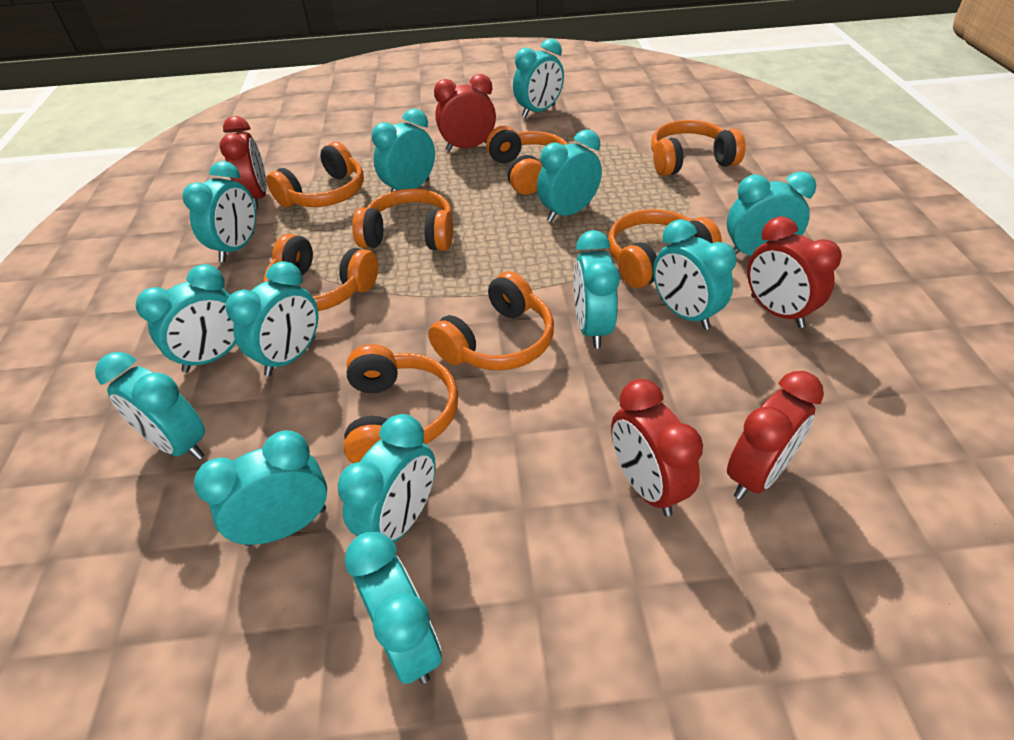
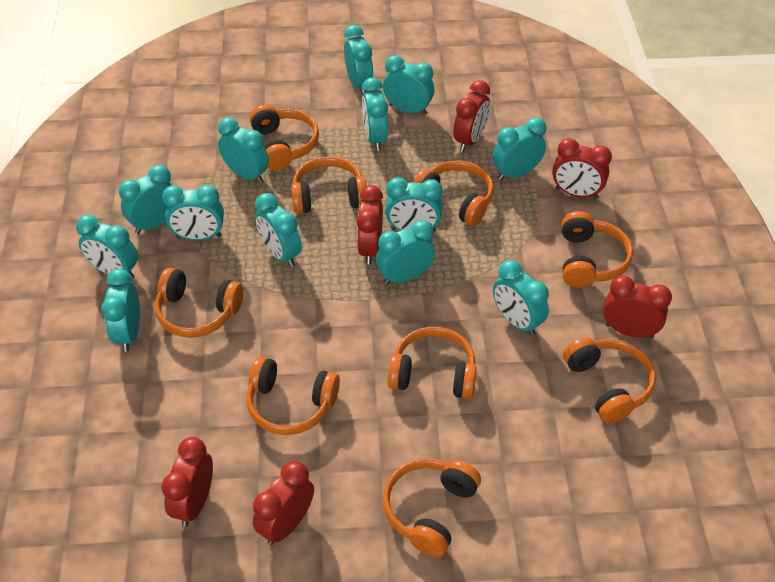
orange headphones: 8 -> 9
red clock: 5 -> 6

